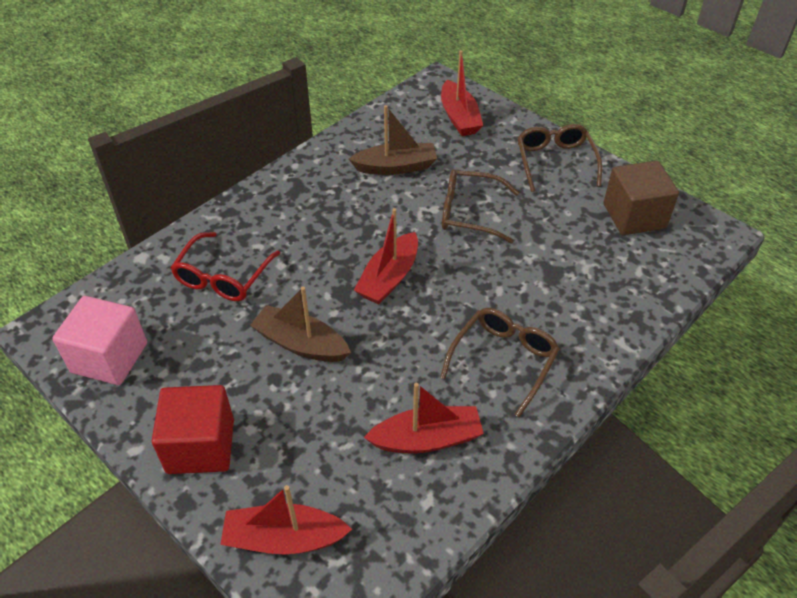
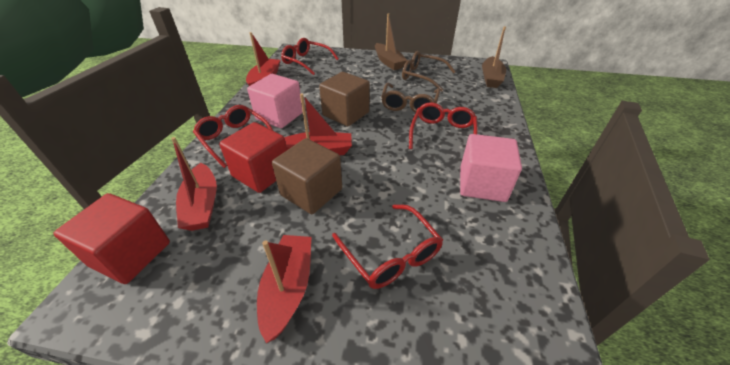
brown cube: 1 -> 2
brown glasses: 3 -> 2
pink cube: 1 -> 2
red cube: 1 -> 2
red glasses: 1 -> 4

